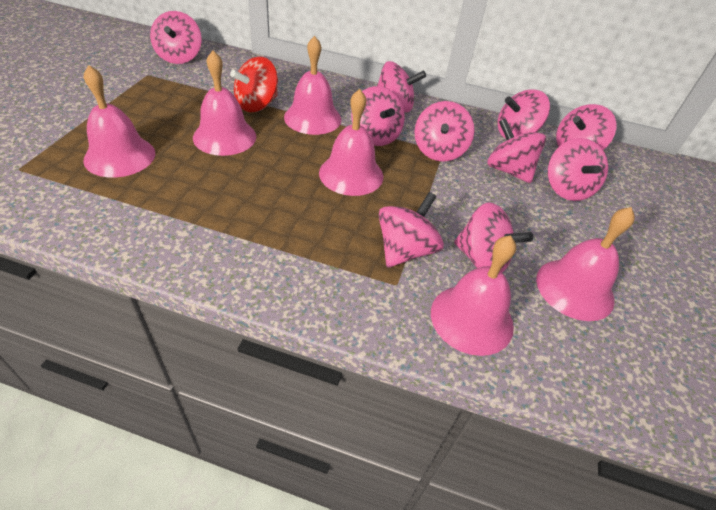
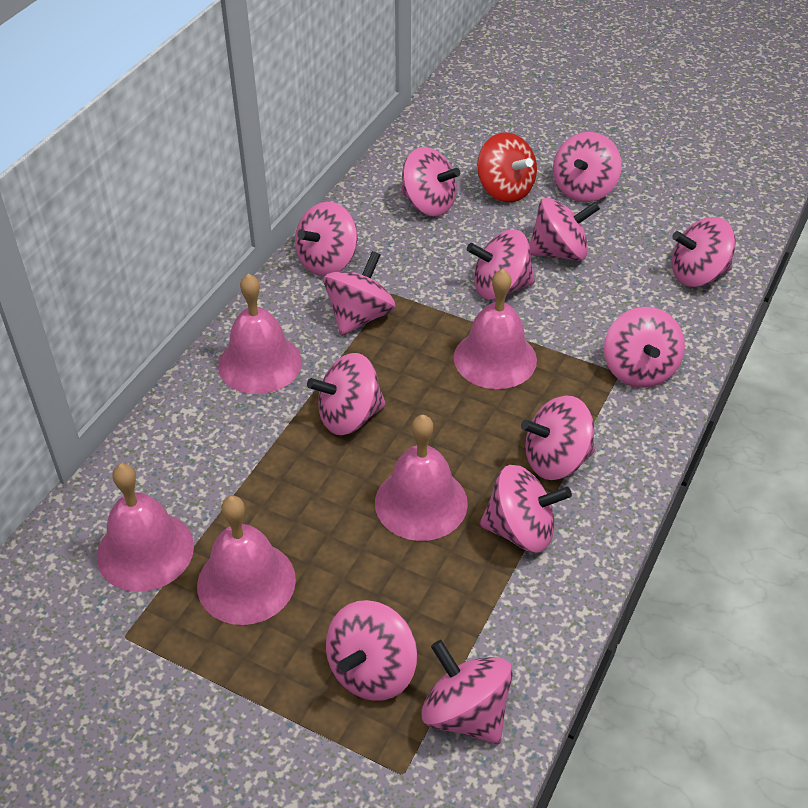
pink bell: 6 -> 5
pink spinning top: 10 -> 13

